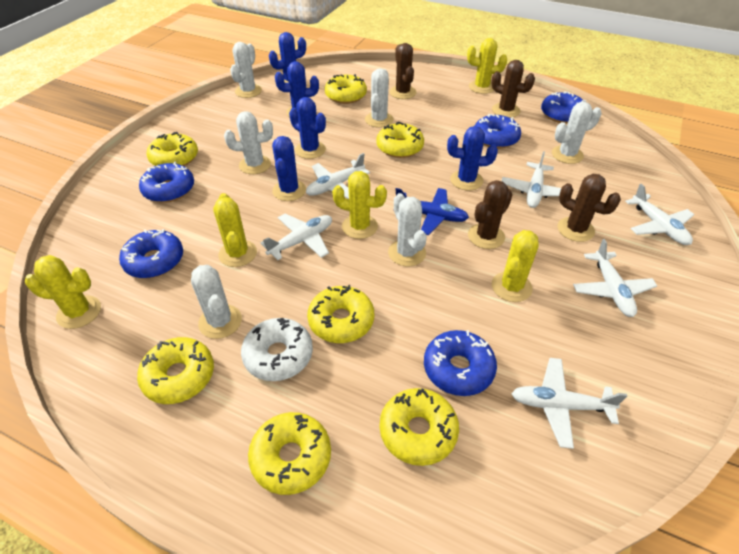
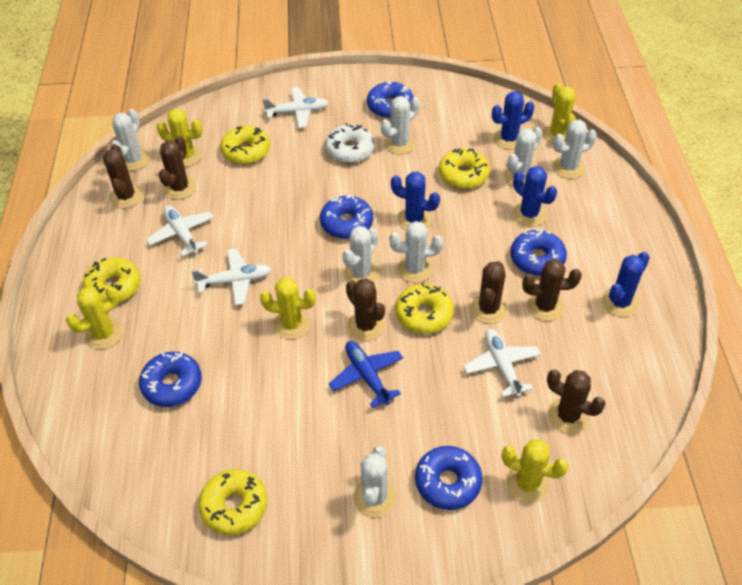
blue cactus: 5 -> 4
brown cactus: 4 -> 6
white cactus: 6 -> 7
white plane: 6 -> 4
yellow donut: 7 -> 5

